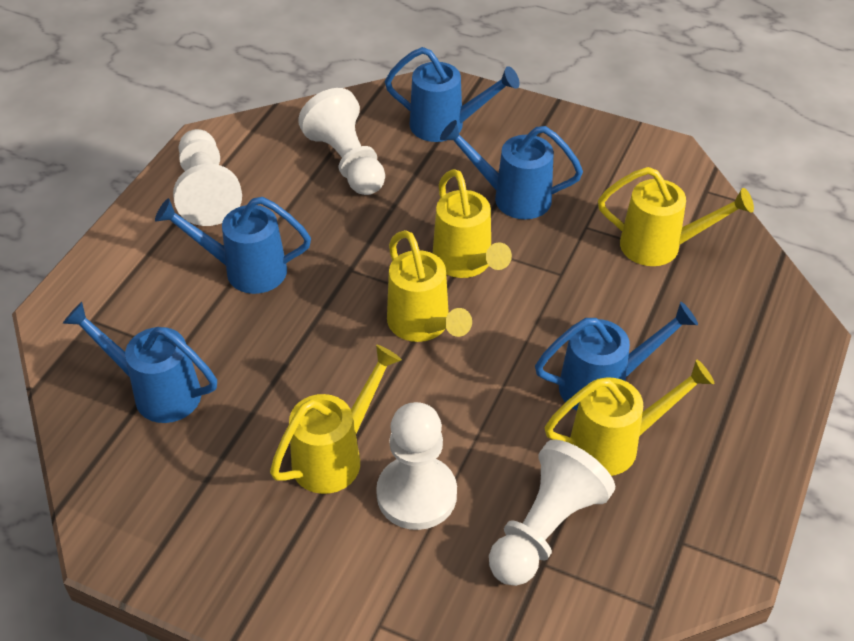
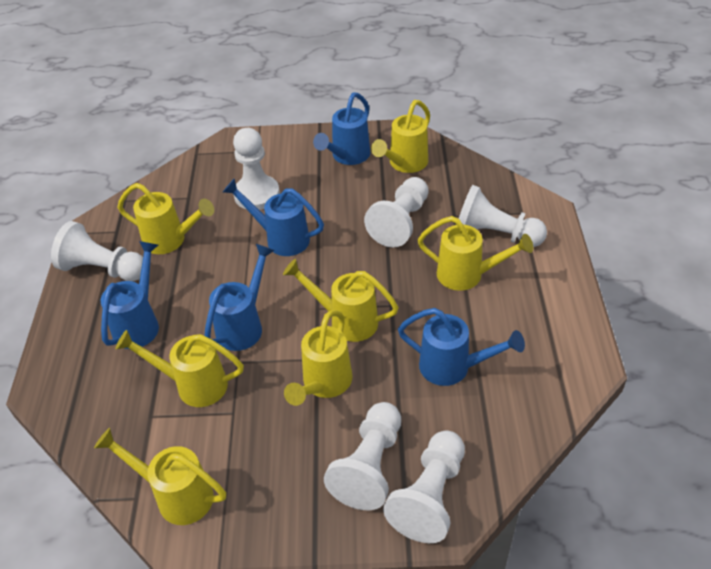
white pawn: 4 -> 6
yellow watering can: 5 -> 7

